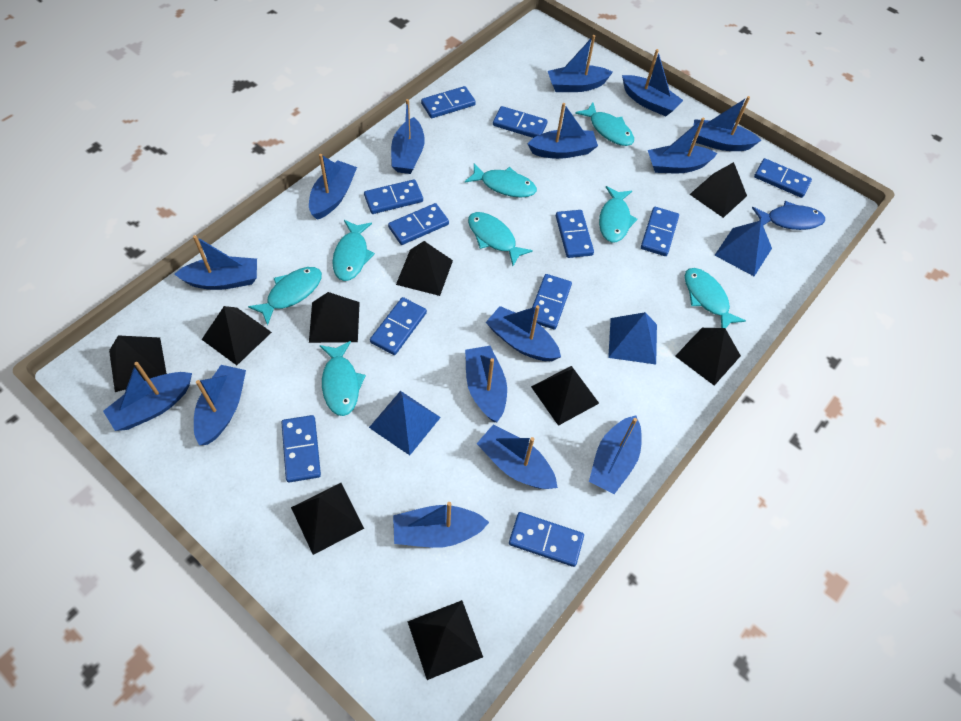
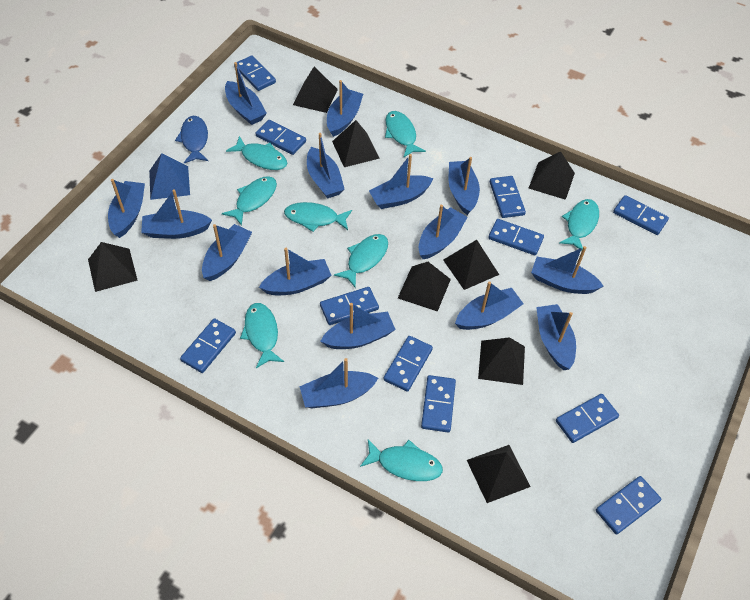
black pyramid: 9 -> 8
blue pyramid: 3 -> 1

